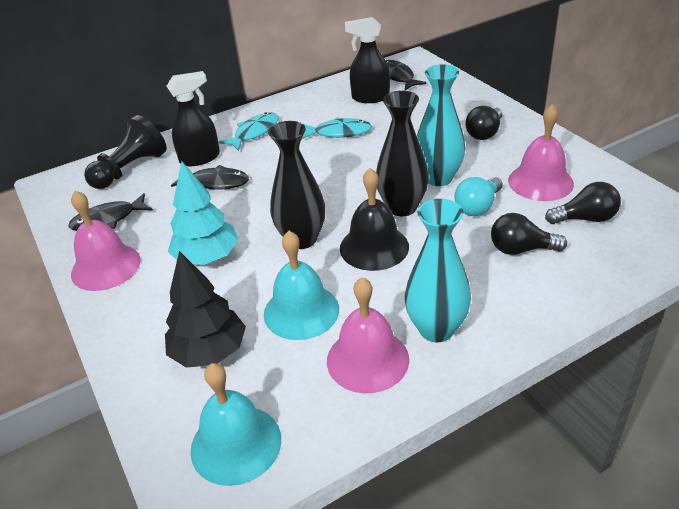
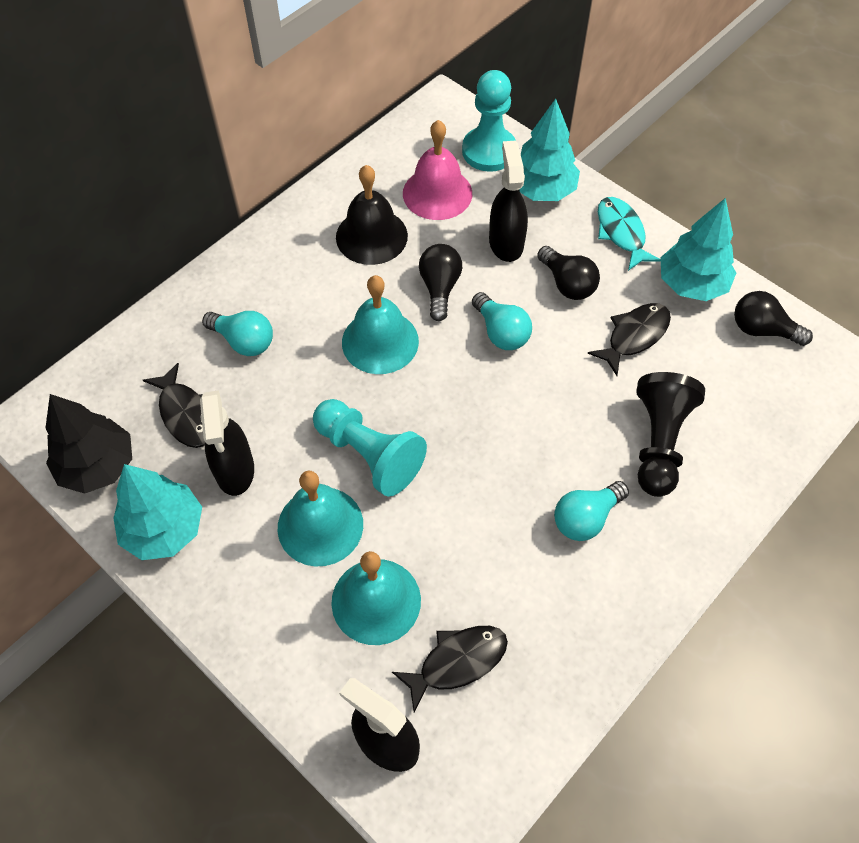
black spray bottle: 2 -> 3
black vase: 2 -> 0
pink bell: 3 -> 1
turquoise bell: 2 -> 3
turquoise fish: 2 -> 1
turquoise light bulb: 1 -> 3
turquoise pawn: 0 -> 2
turquoise tree: 1 -> 3
turquoise vase: 2 -> 0

